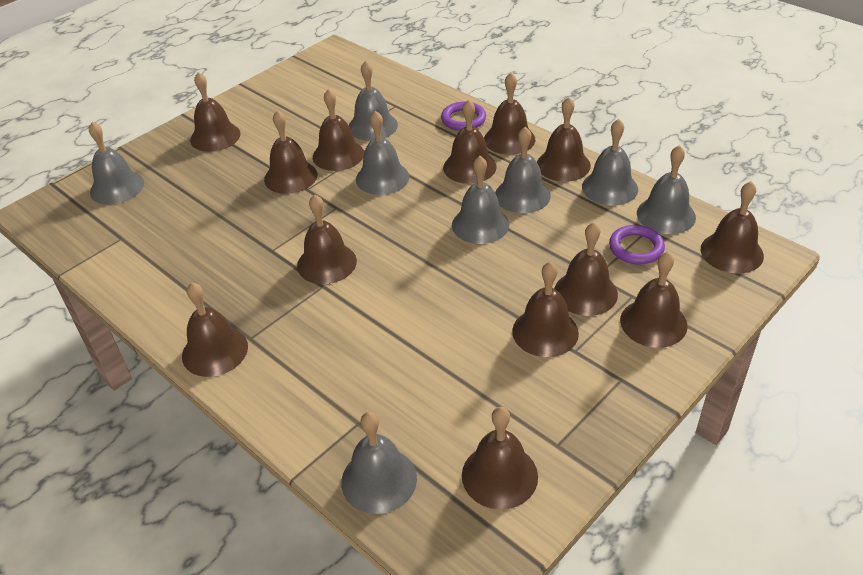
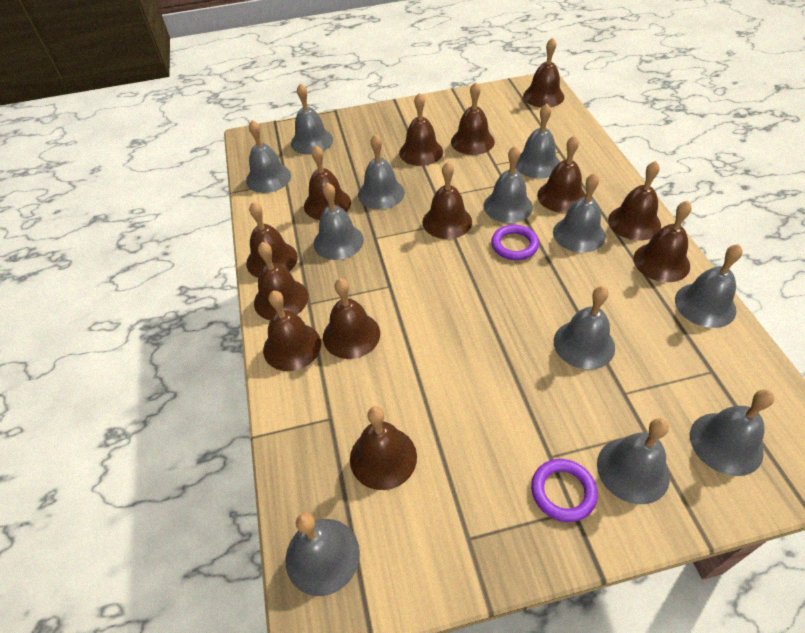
grey bell: 8 -> 12

